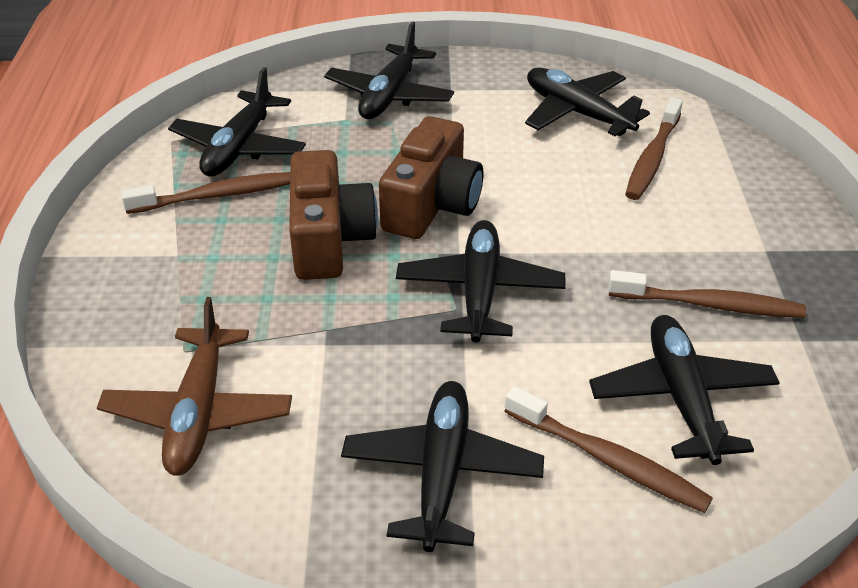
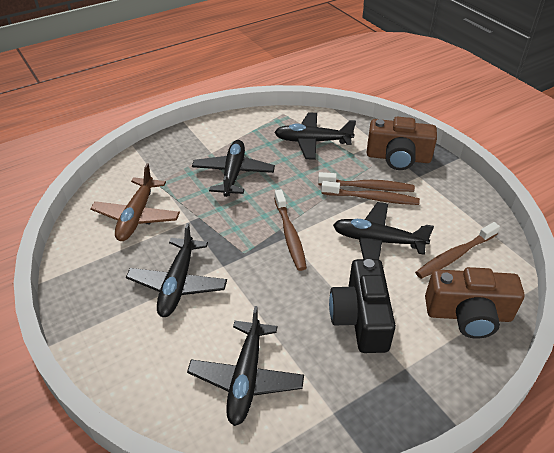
black camera: 0 -> 1
black plane: 6 -> 5

